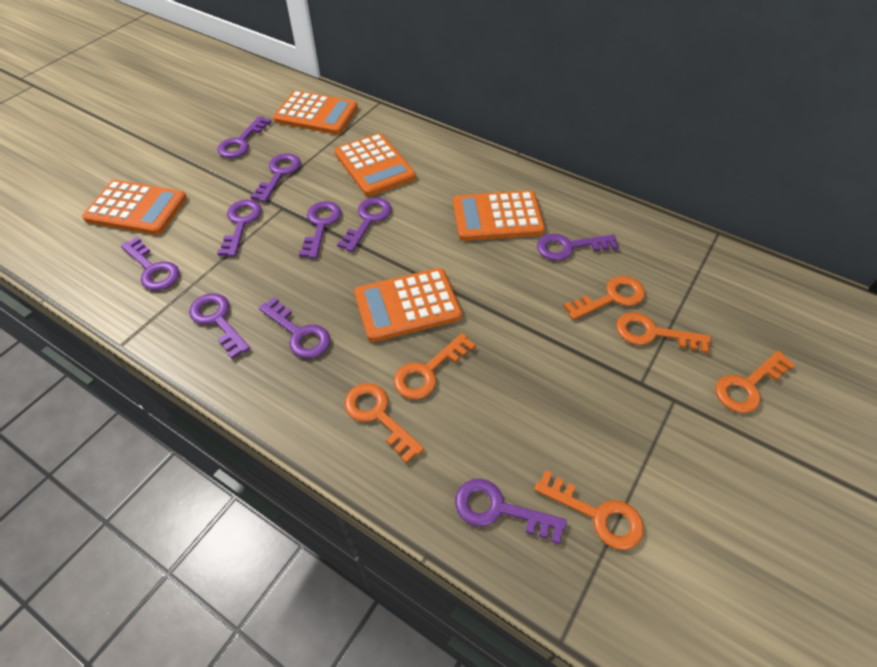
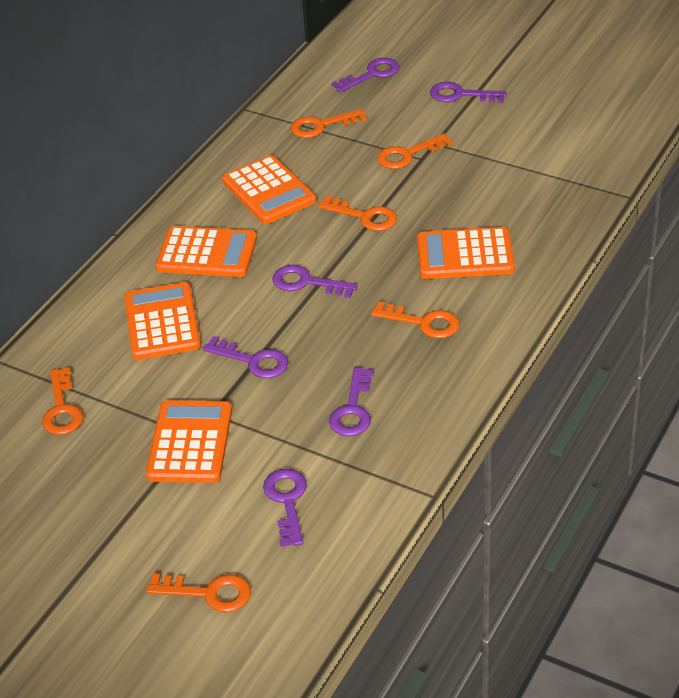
purple key: 10 -> 6

